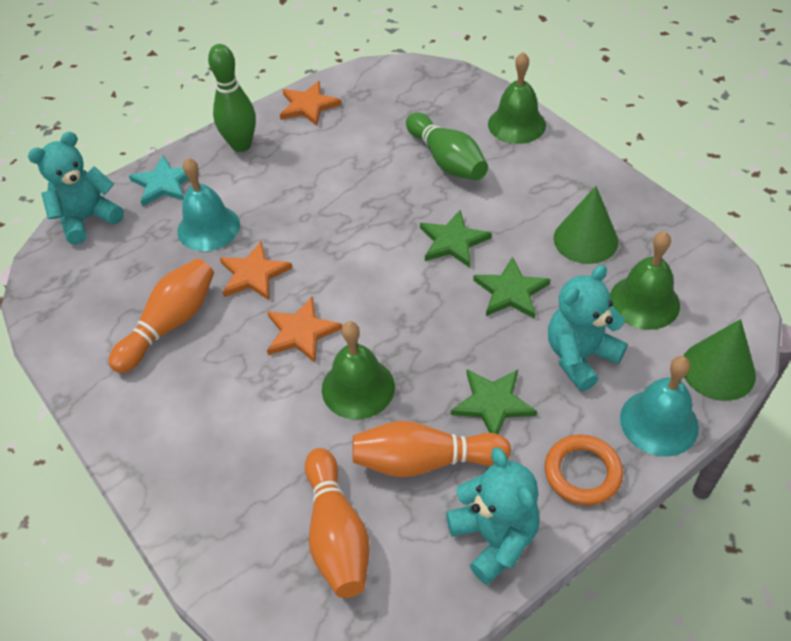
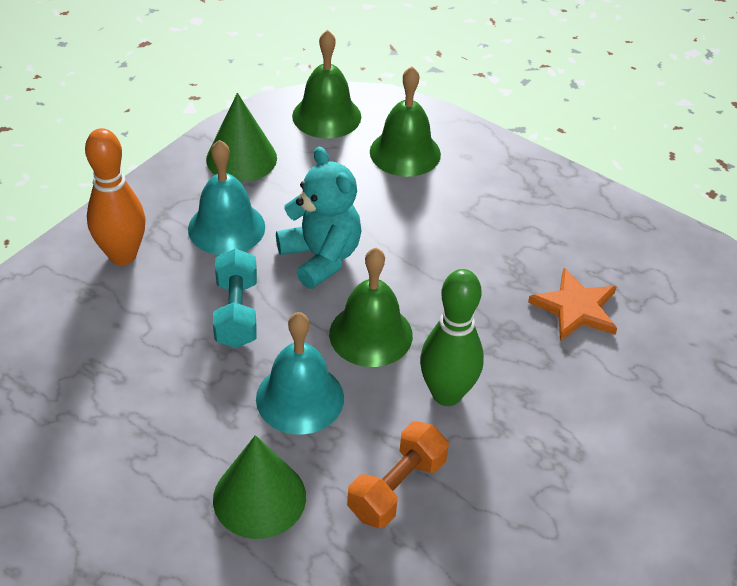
green bowling pin: 2 -> 1
green star: 3 -> 0
orange bowling pin: 3 -> 1
orange dumbbell: 0 -> 1
orange ring: 1 -> 0
orange star: 3 -> 1
turquoise dumbbell: 0 -> 1
turquoise star: 1 -> 0
turquoise teddy bear: 3 -> 1

